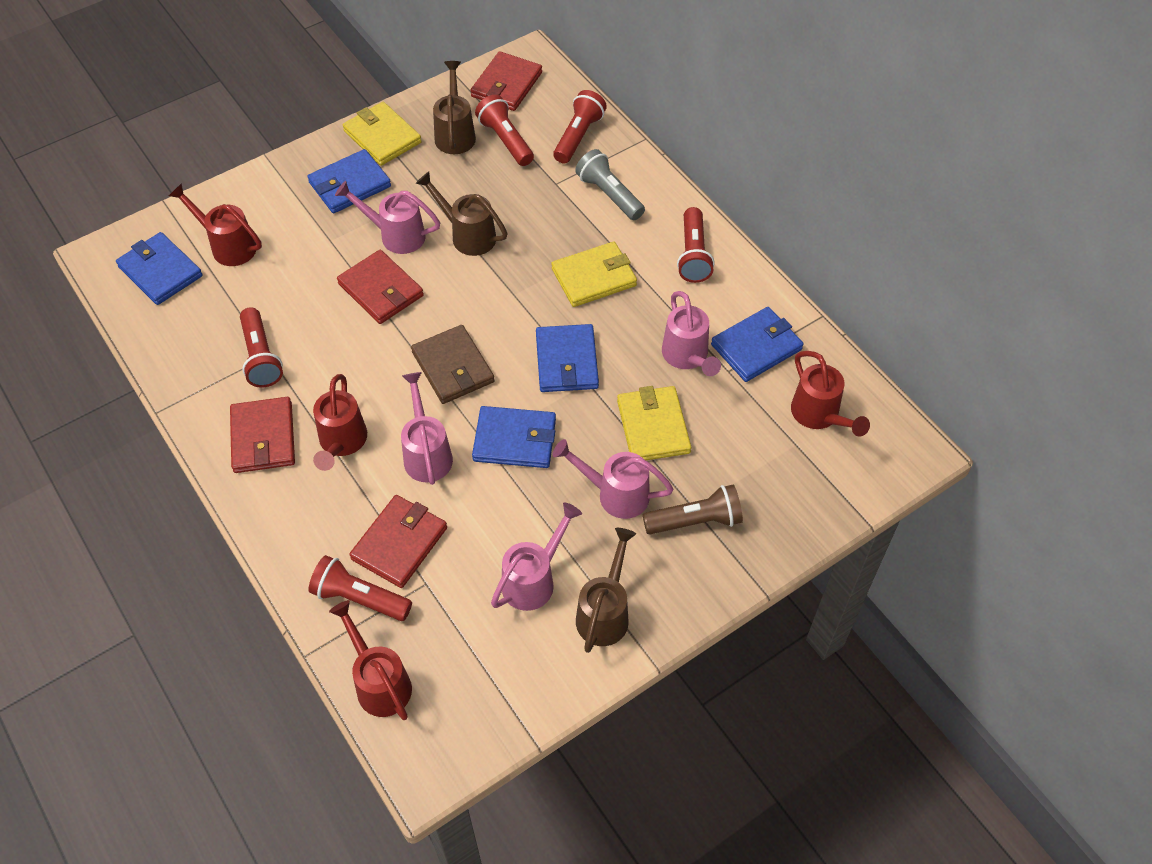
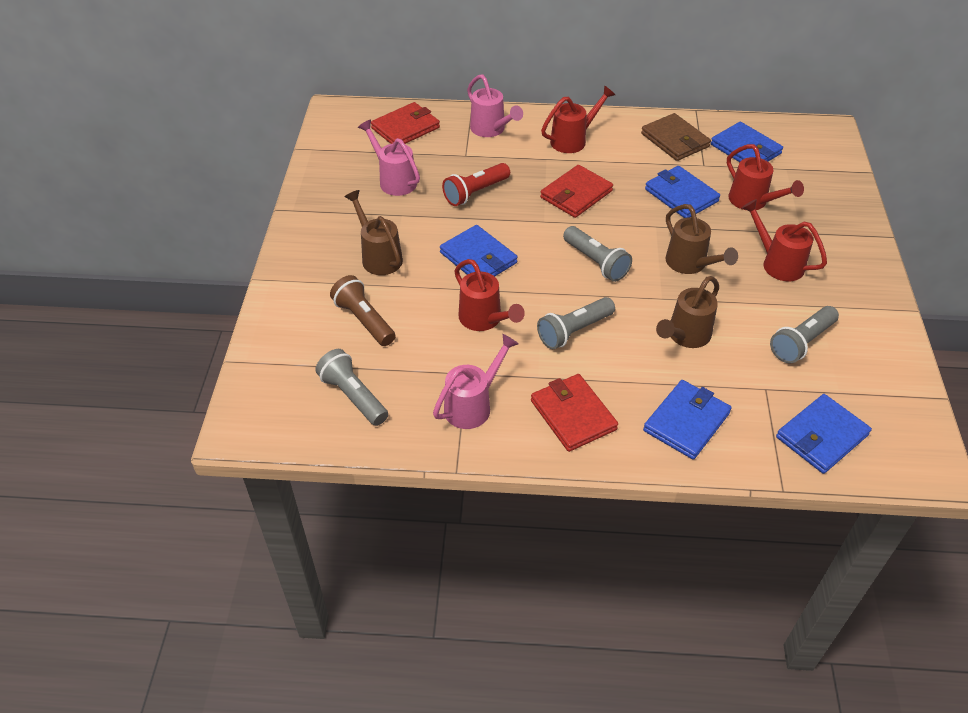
grey flashlight: 1 -> 4
pink watering can: 5 -> 3
red flashlight: 5 -> 1
red wallet: 4 -> 3
yellow wallet: 3 -> 0

